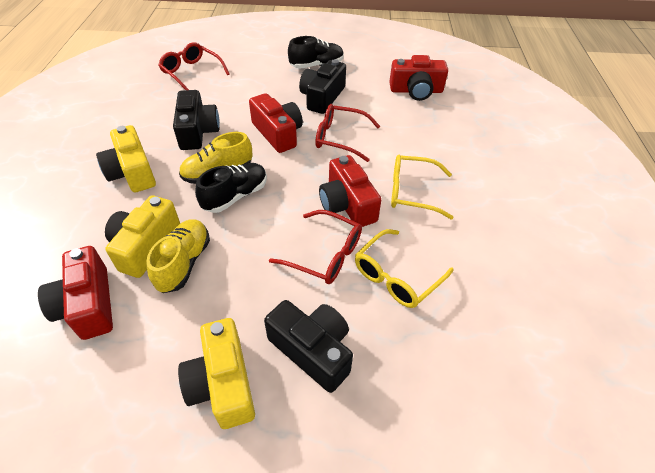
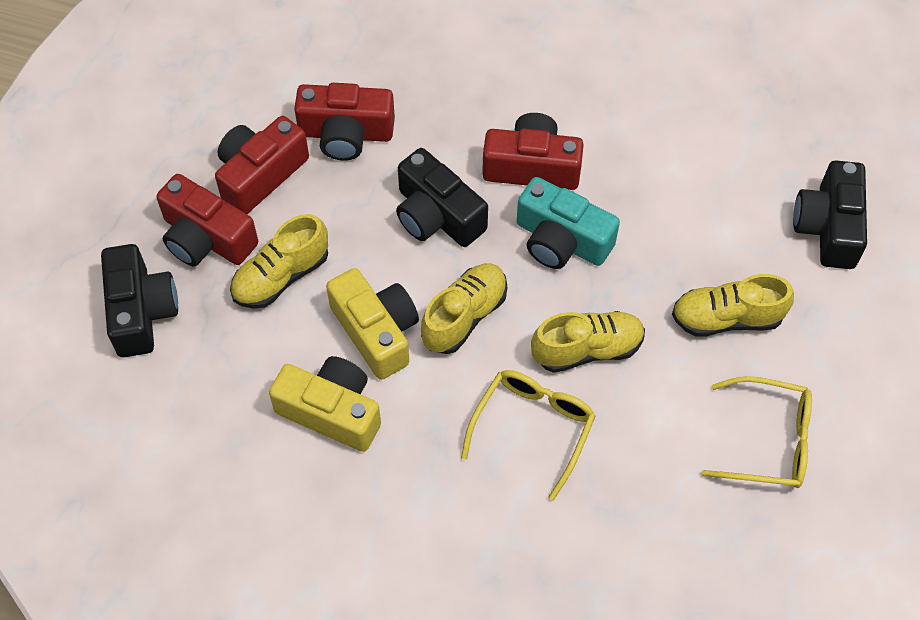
black shoe: 2 -> 0
red glasses: 3 -> 0
turquoise camera: 0 -> 1
yellow camera: 3 -> 2
yellow shoe: 2 -> 4

